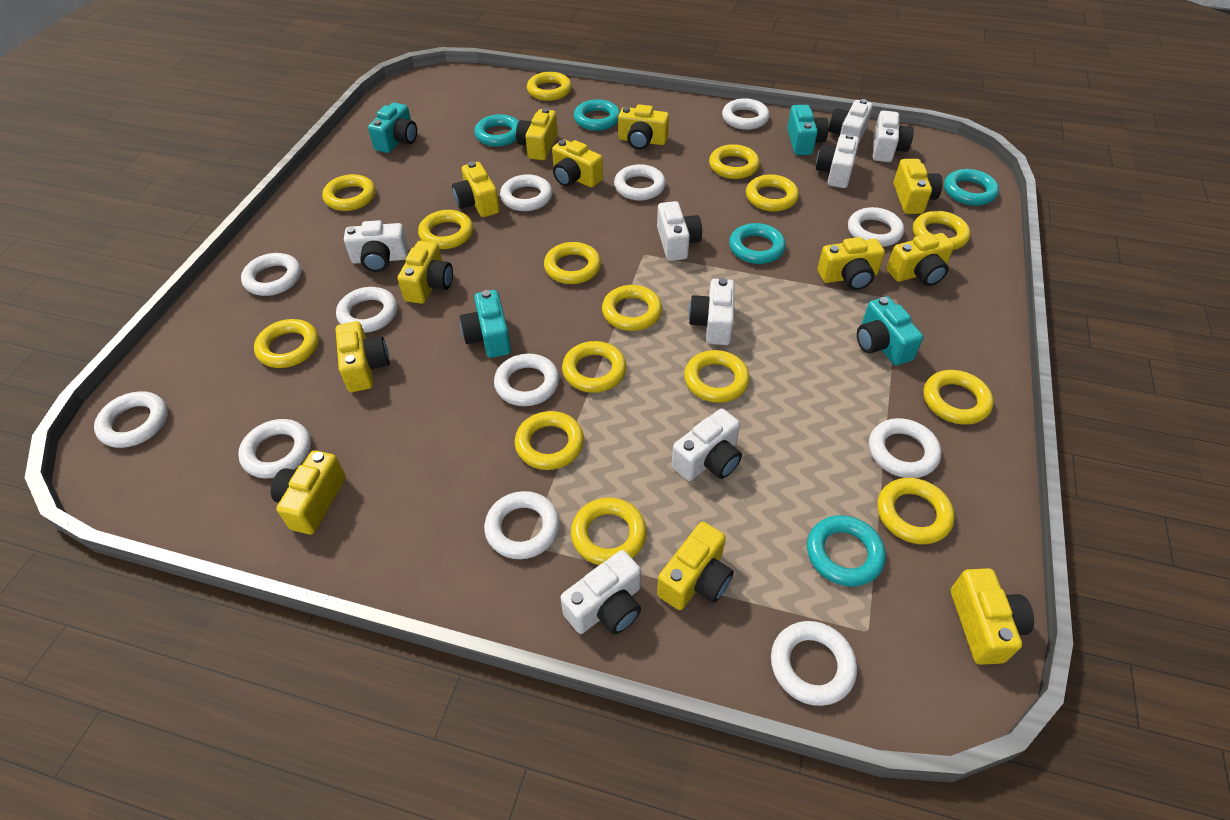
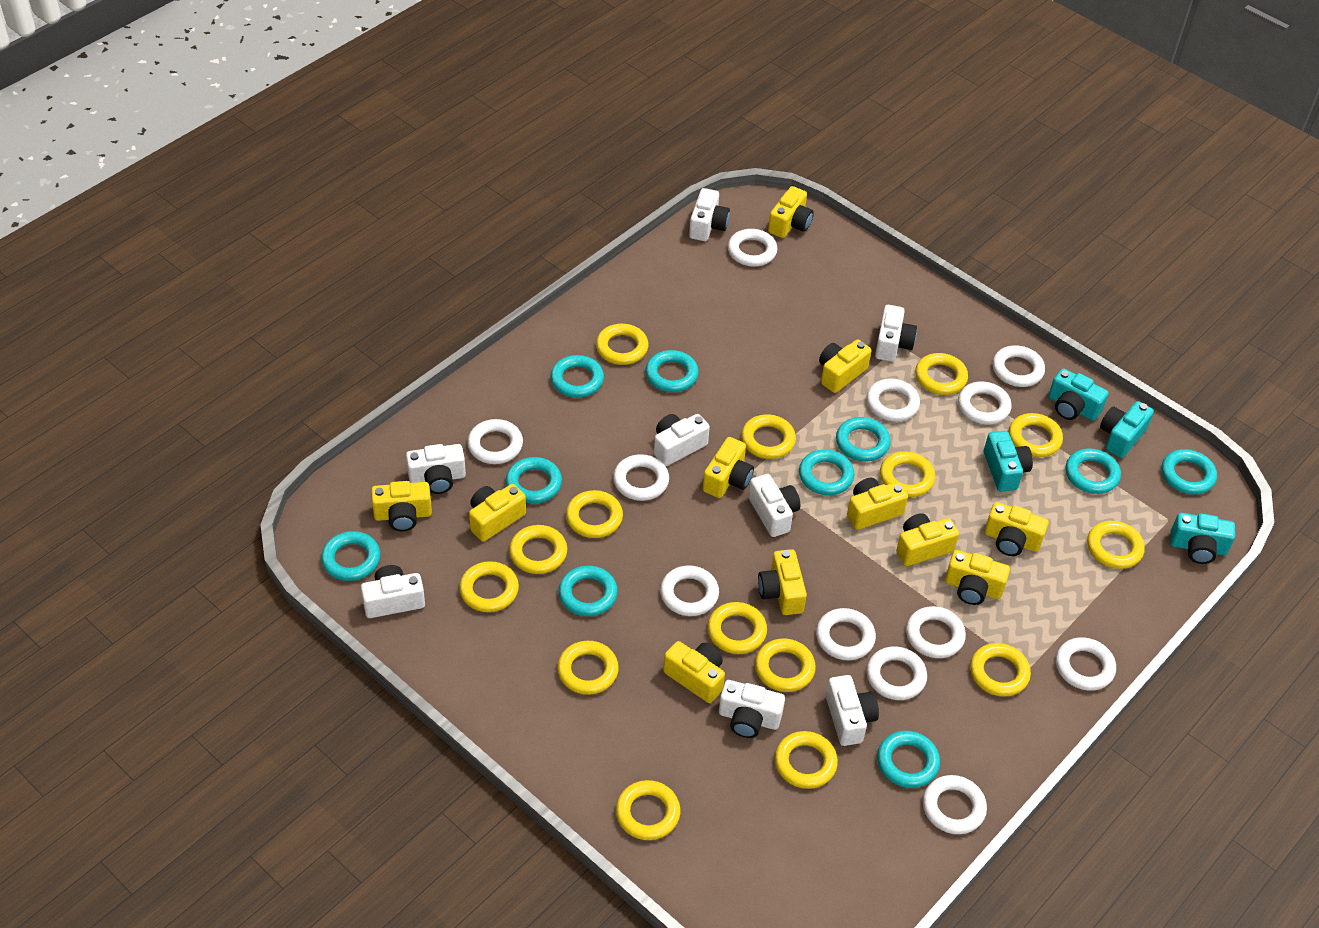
turquoise ring: 5 -> 10
yellow camera: 12 -> 11

